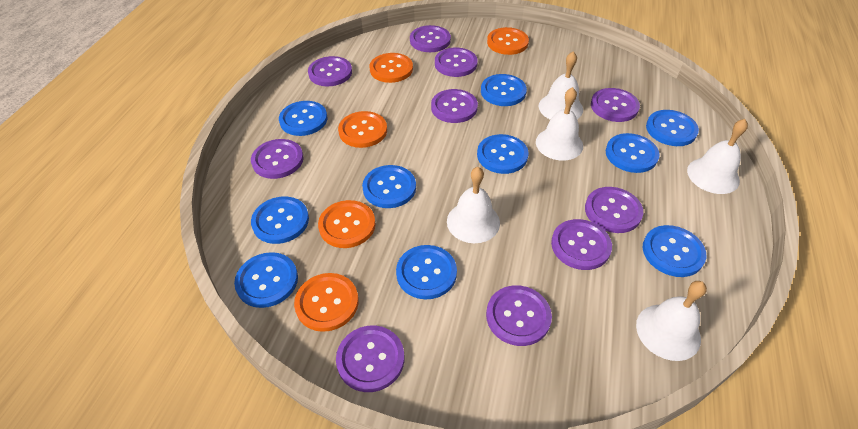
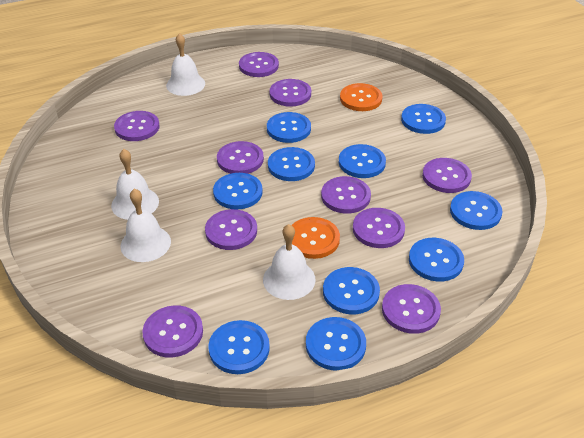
orange button: 5 -> 2
white bell: 5 -> 4

